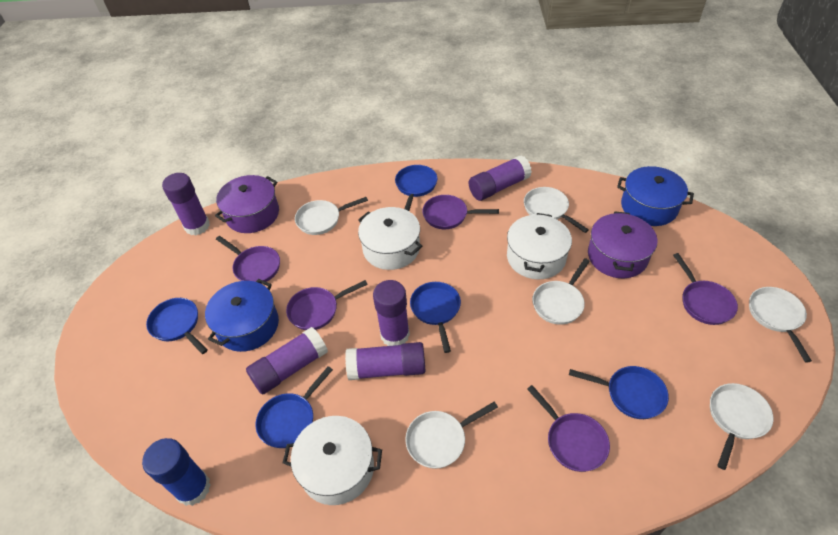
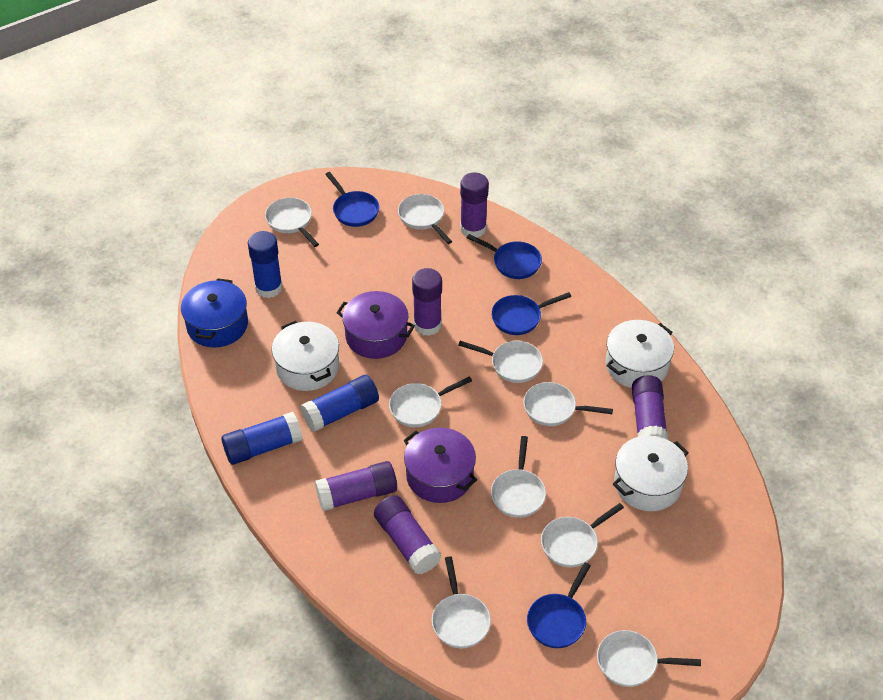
blue glue stick: 1 -> 3
blue pan: 5 -> 4
blue pot: 2 -> 1
purple pan: 5 -> 0
white pan: 6 -> 9

